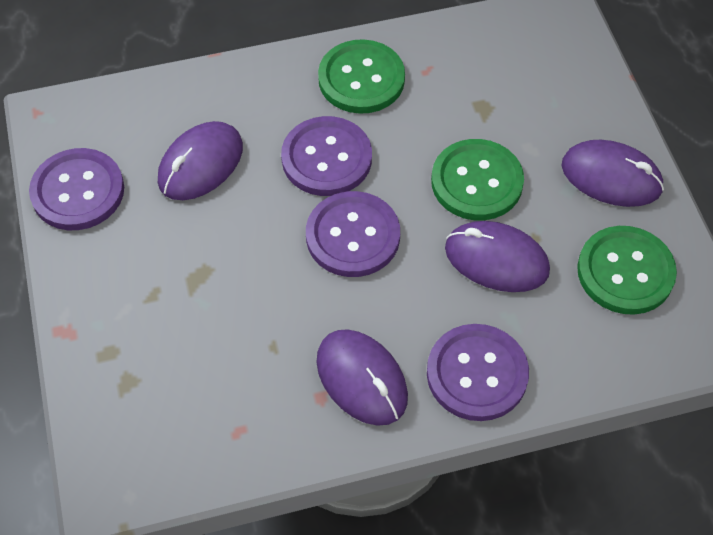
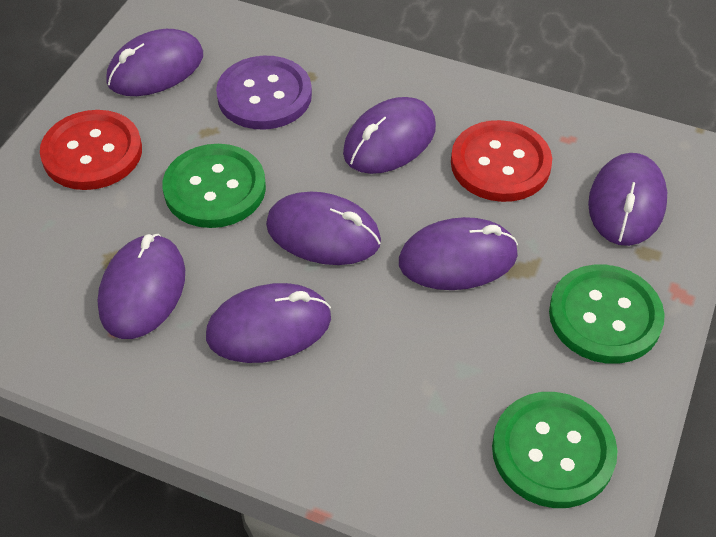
purple button: 4 -> 1
purple mouse: 4 -> 7
red button: 0 -> 2

